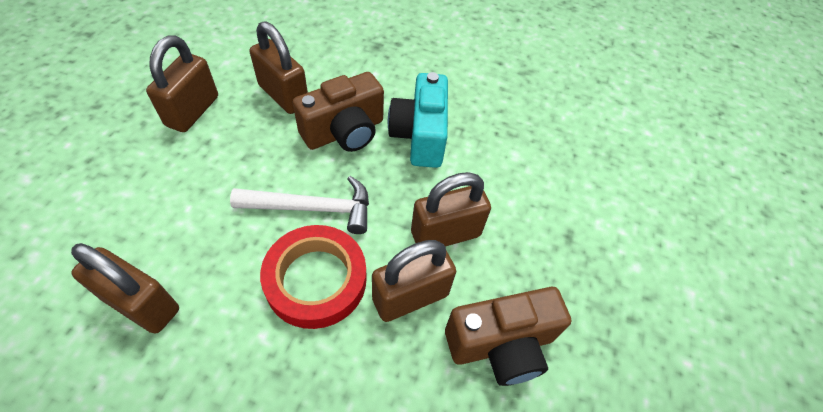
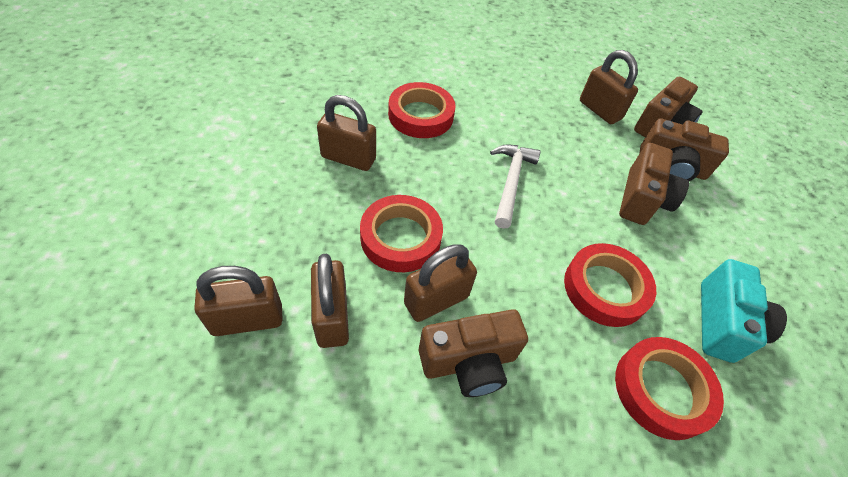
brown camera: 2 -> 4
red tape: 1 -> 4

